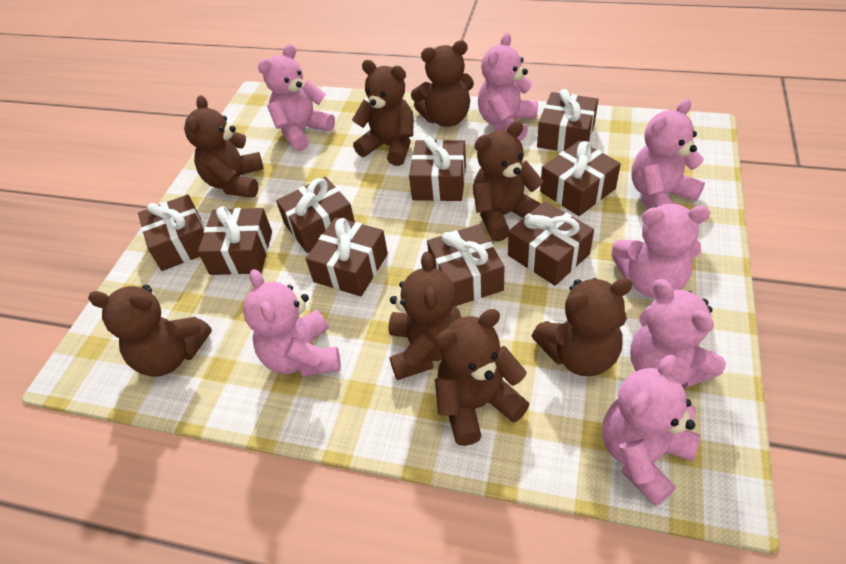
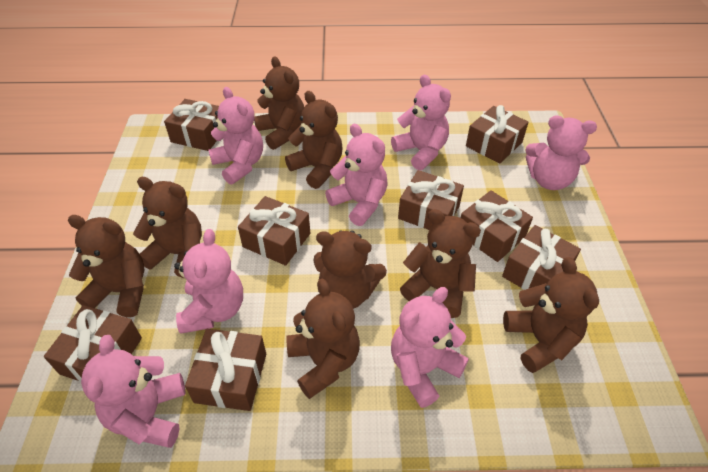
brown gift: 9 -> 8

